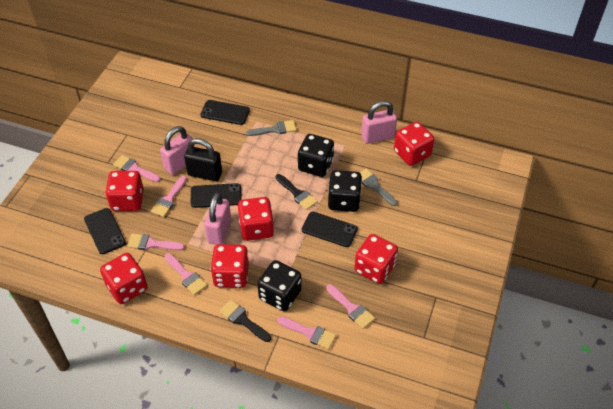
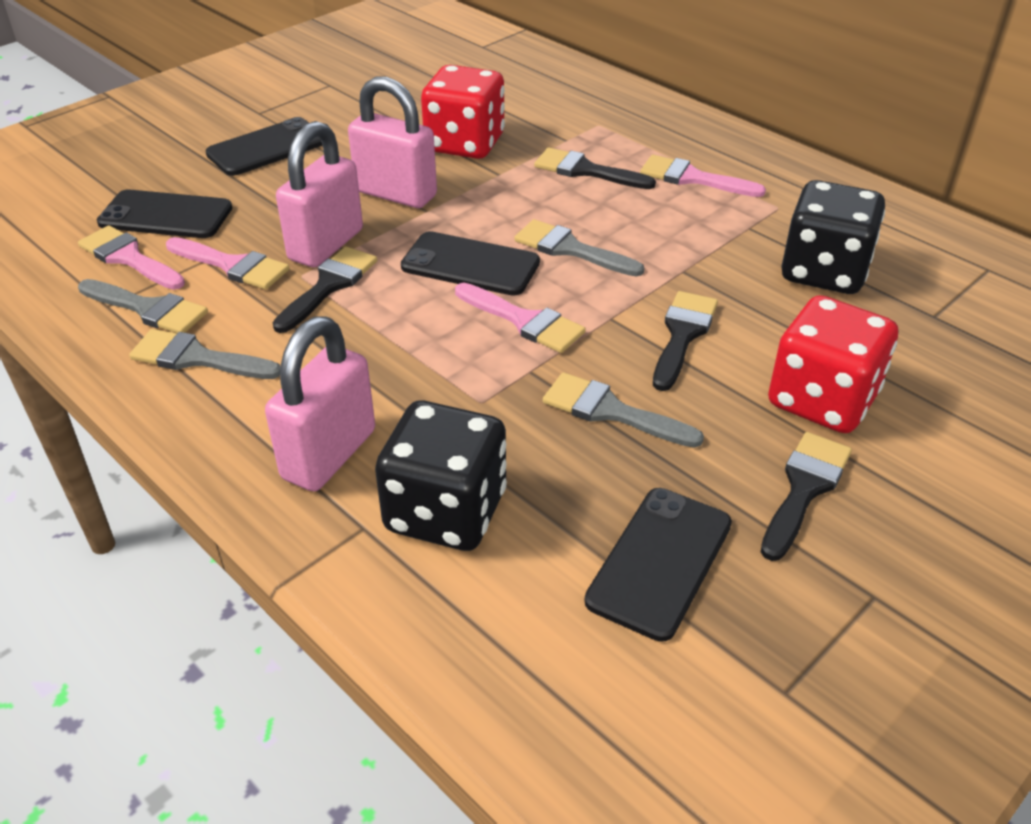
black brush: 2 -> 4
black dice: 3 -> 2
black padlock: 1 -> 0
grey brush: 2 -> 4
pink brush: 6 -> 4
red dice: 6 -> 2

